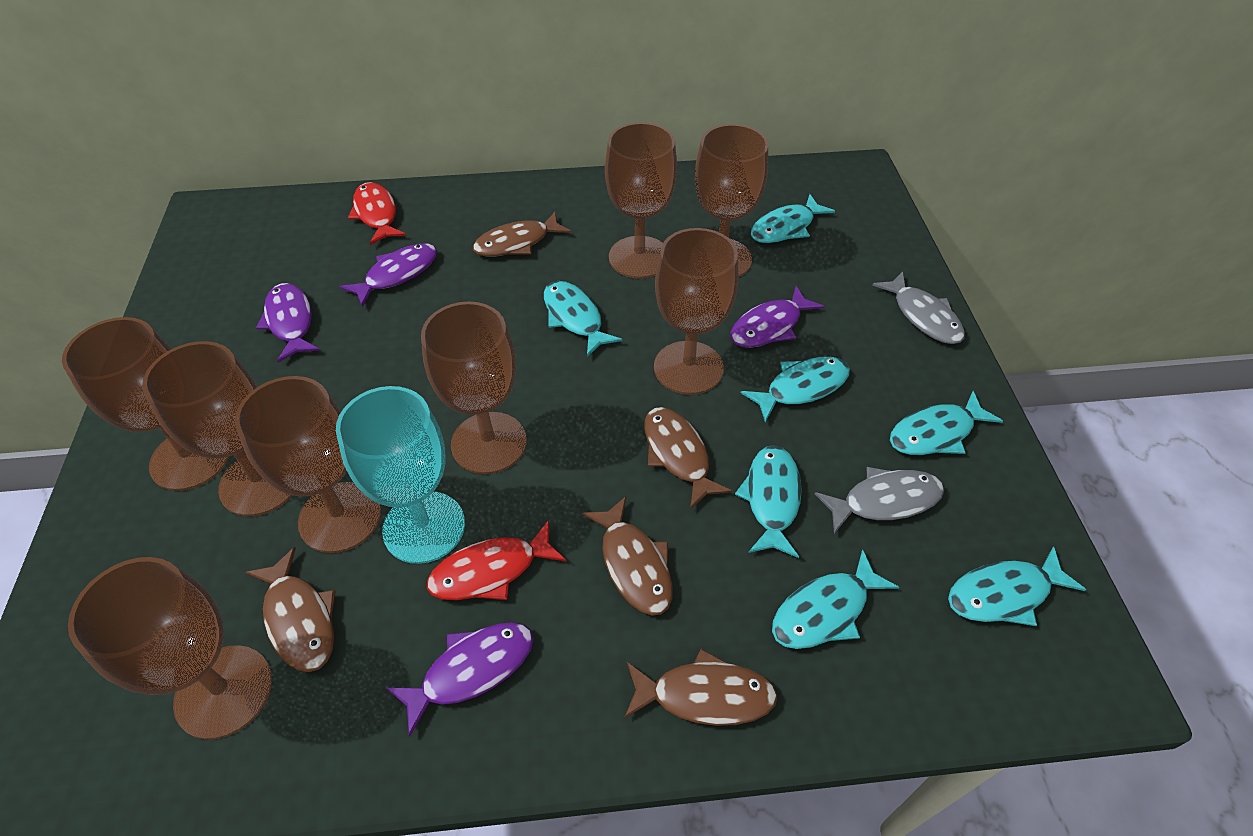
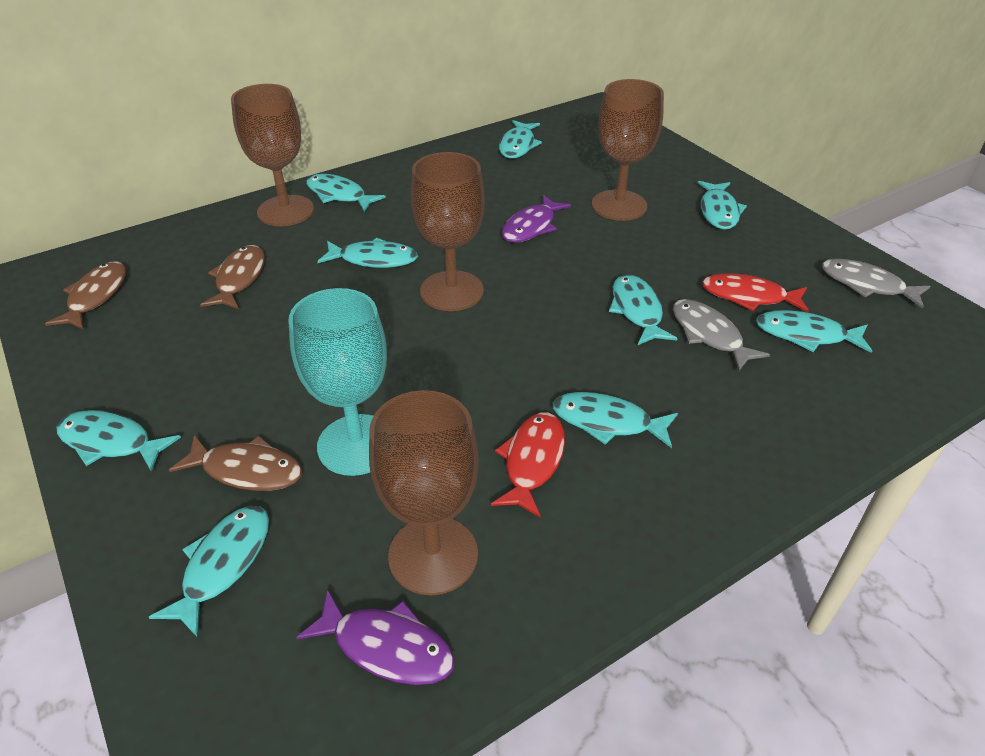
brown fish: 5 -> 3
brown goblet: 8 -> 4
purple fish: 4 -> 2
turquoise fish: 7 -> 9

